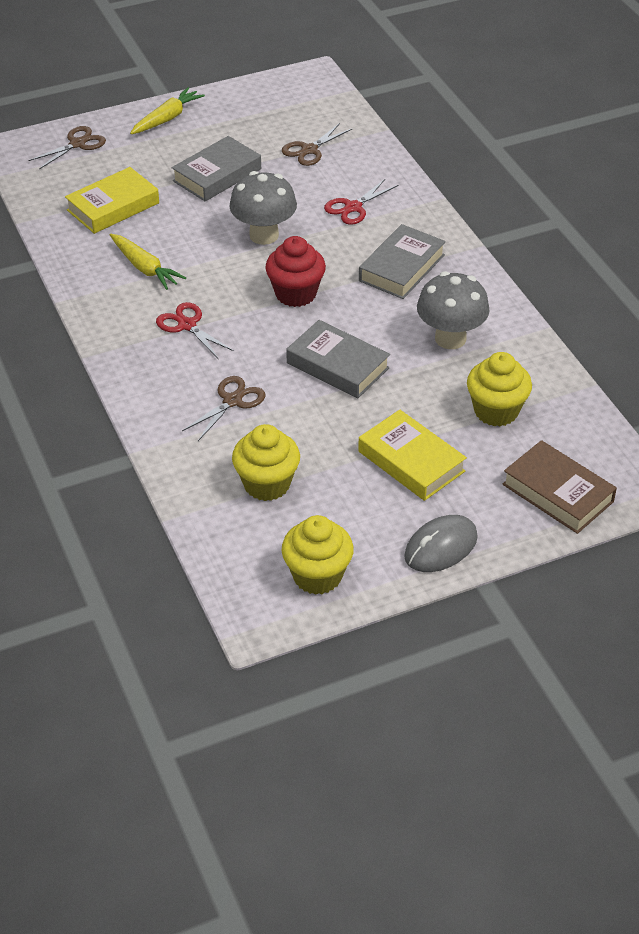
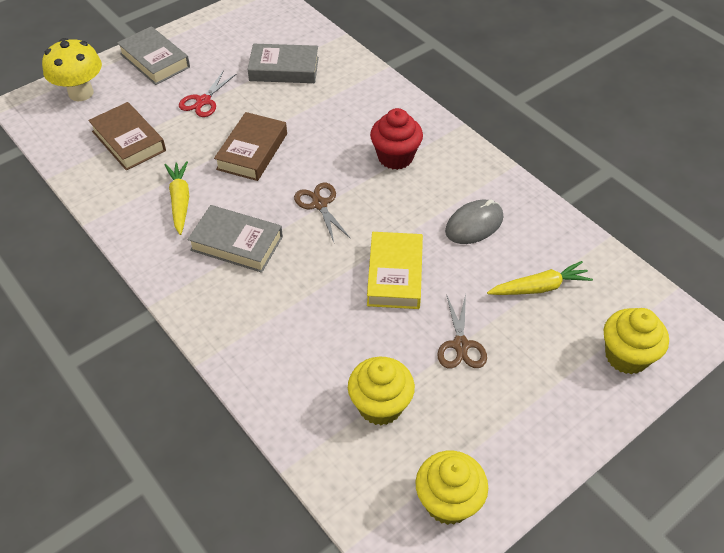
brown book: 1 -> 2
brown scissors: 3 -> 2
grey mushroom: 2 -> 0
red scissors: 2 -> 1
yellow book: 2 -> 1
yellow mushroom: 0 -> 1

